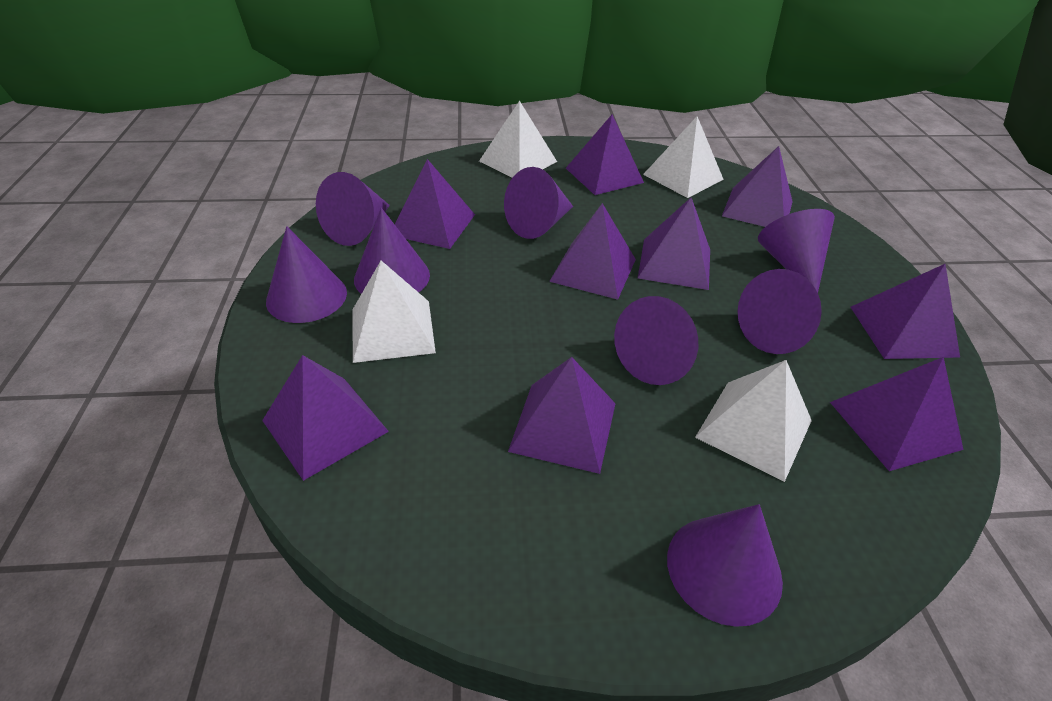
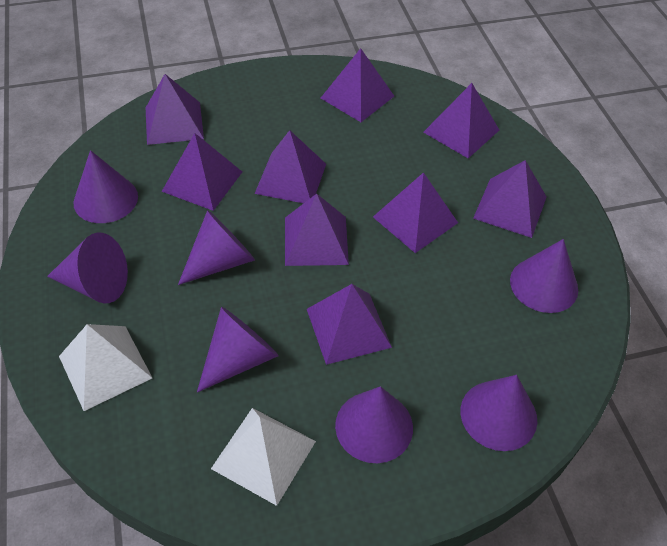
purple cone: 8 -> 7
white pyramid: 4 -> 2

